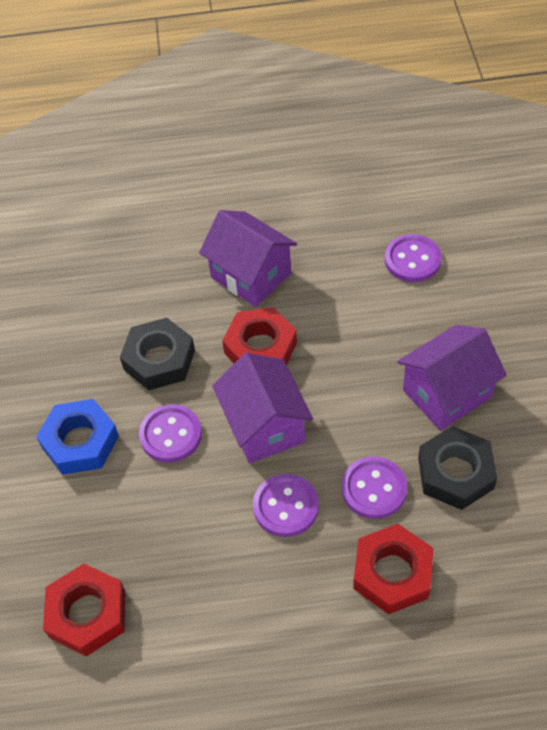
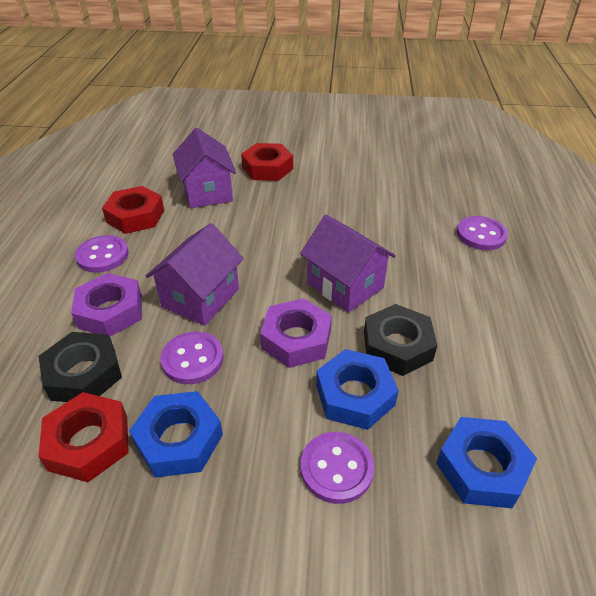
blue nut: 1 -> 3
purple nut: 0 -> 2

